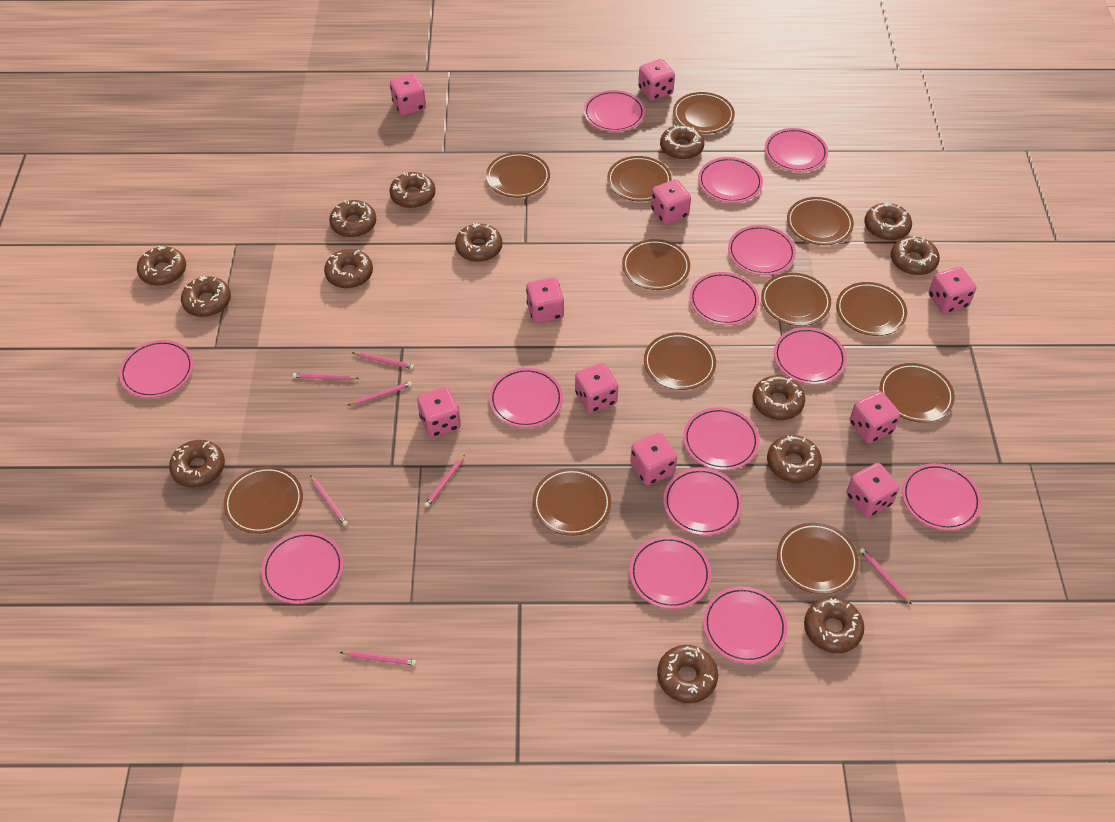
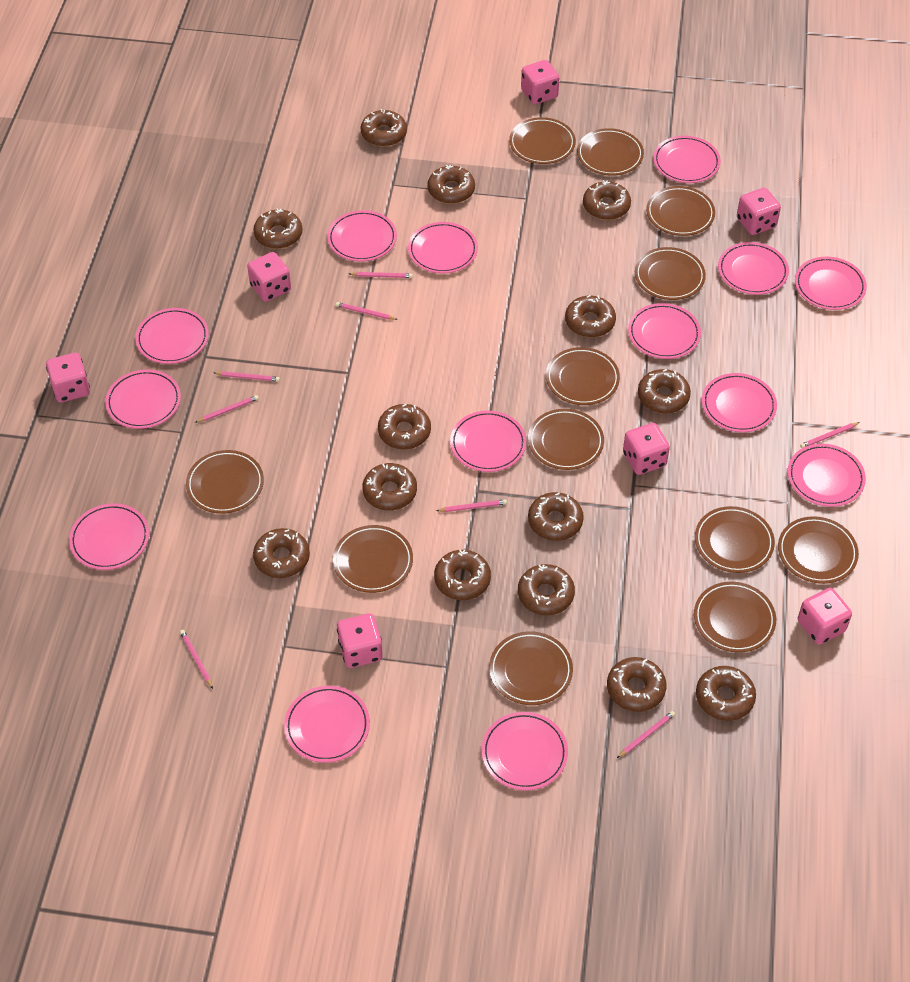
pink dice: 10 -> 7
pink pencil: 7 -> 8

